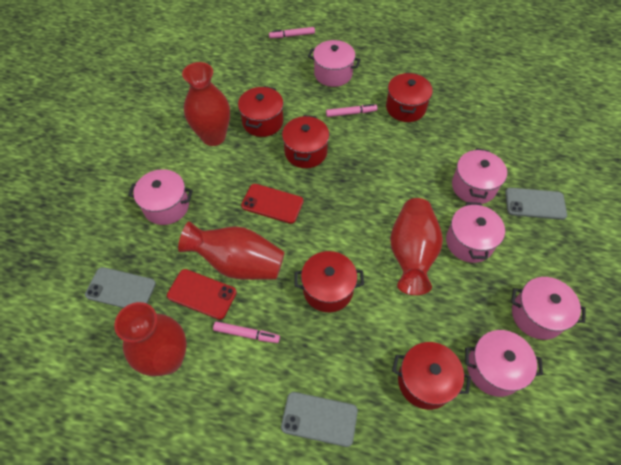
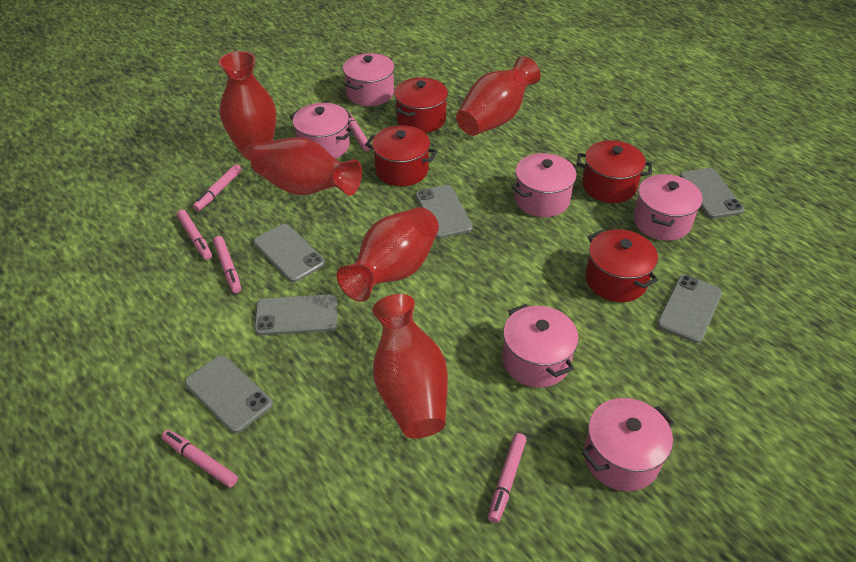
grey phone: 3 -> 6
pink marker: 3 -> 6
red phone: 2 -> 0
red pot: 5 -> 4
red vase: 4 -> 5

